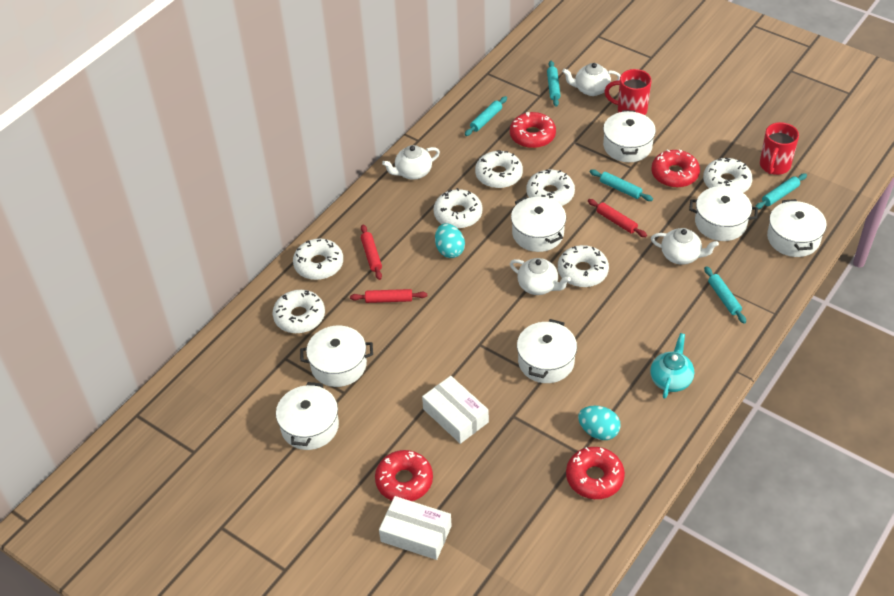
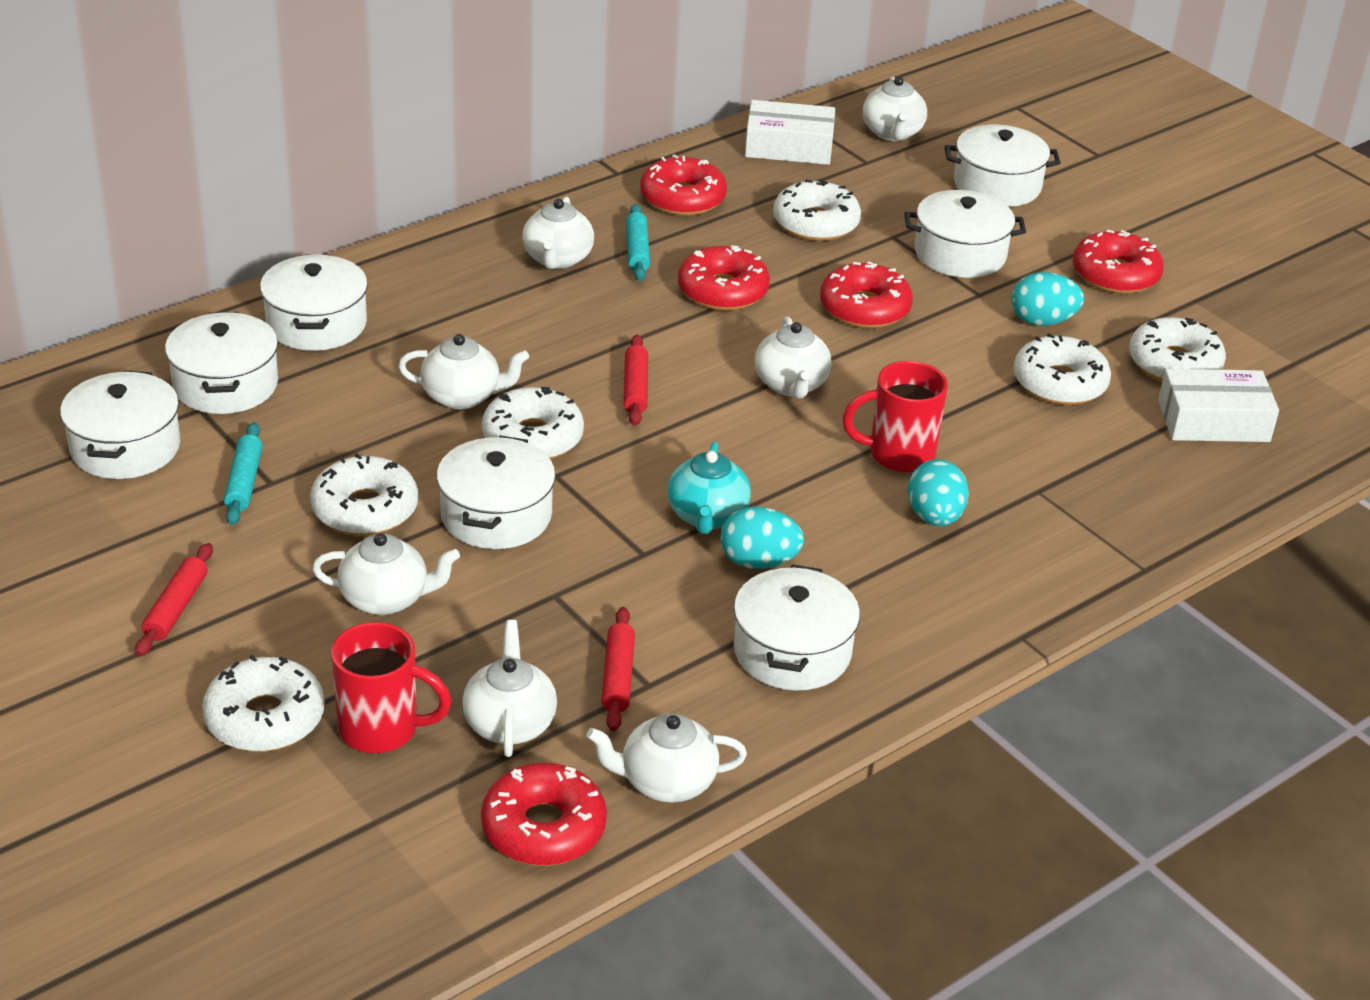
red donut: 4 -> 5
turquoise egg: 2 -> 3
turquoise rolling pin: 5 -> 2
white donut: 7 -> 6
white teapot: 4 -> 7

